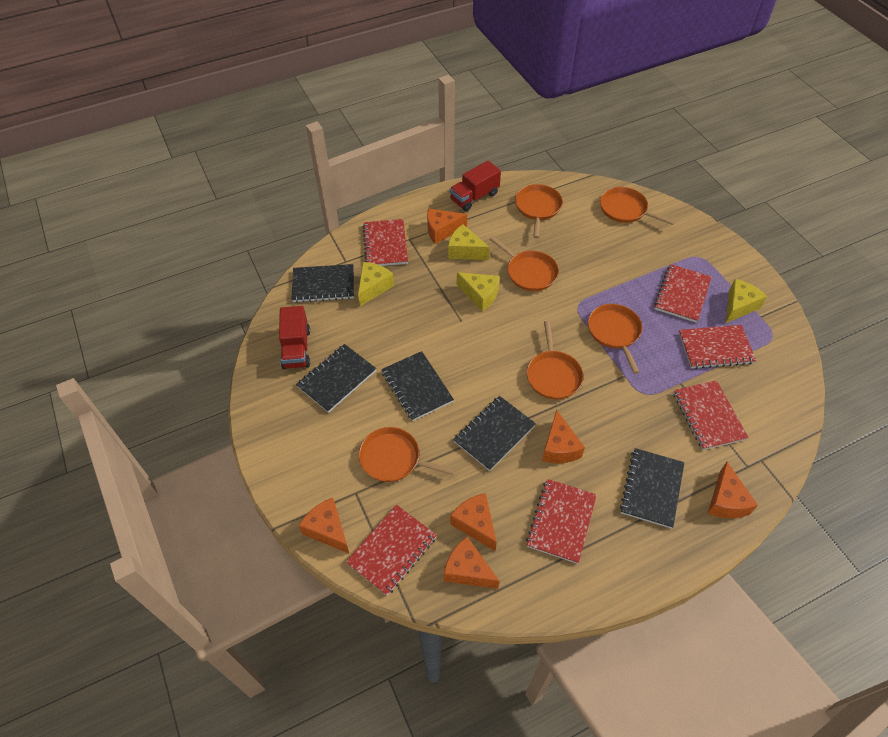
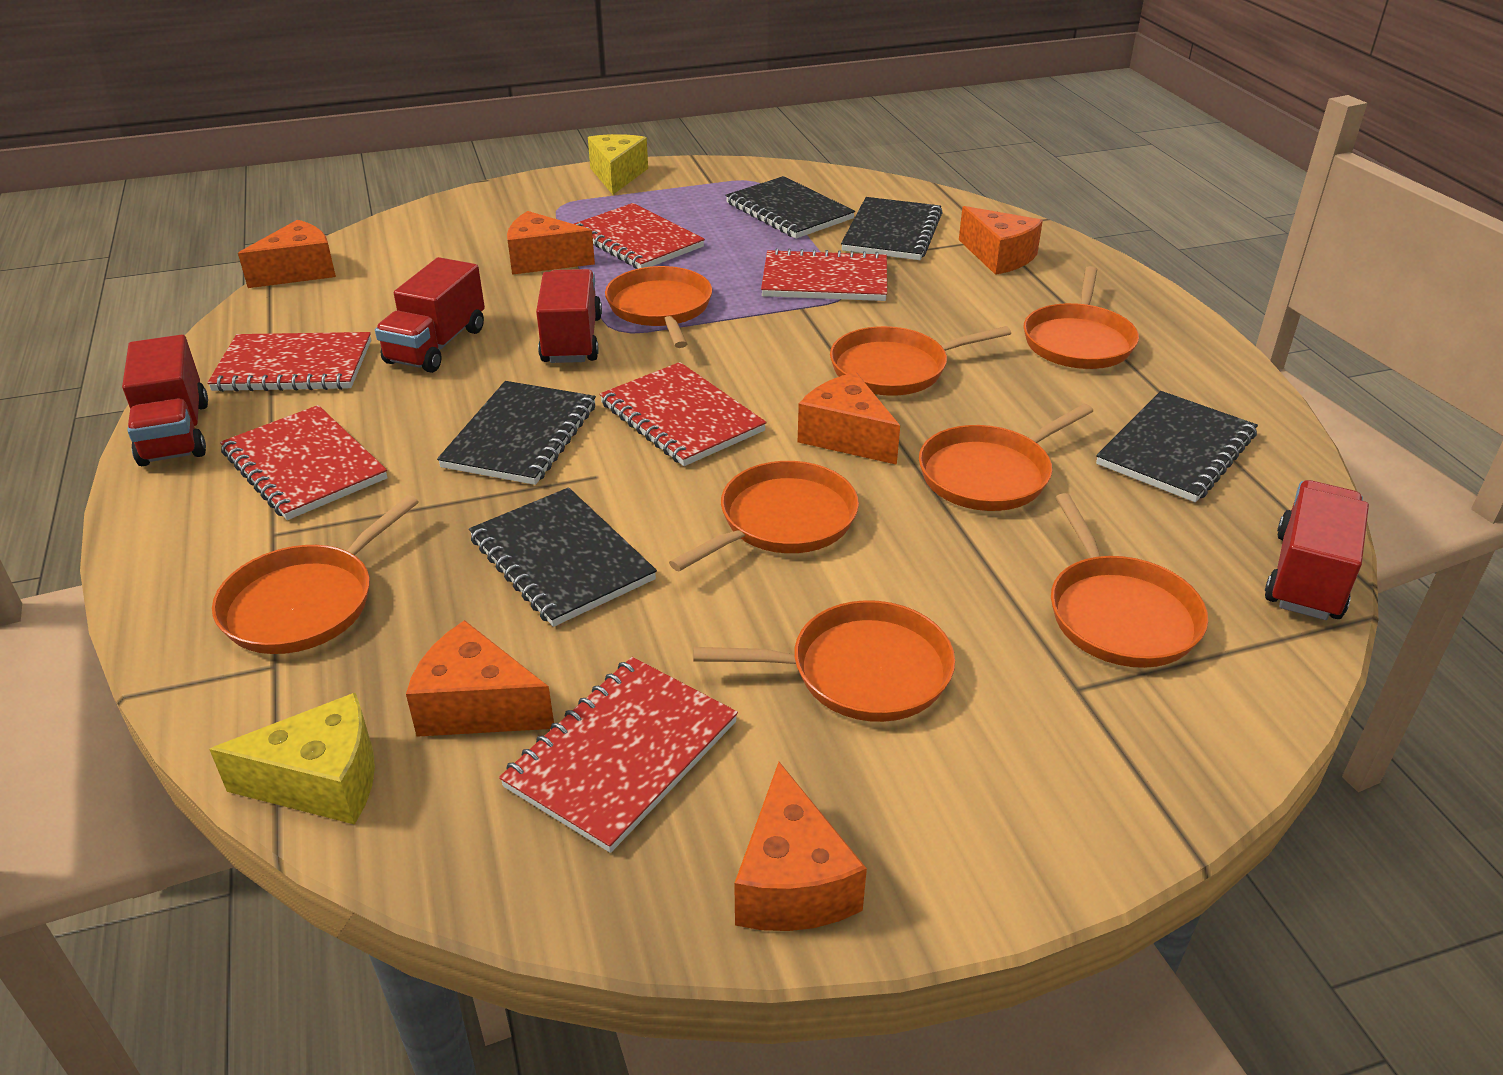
orange pan: 6 -> 8
red truck: 2 -> 4
yellow cheese: 4 -> 2

